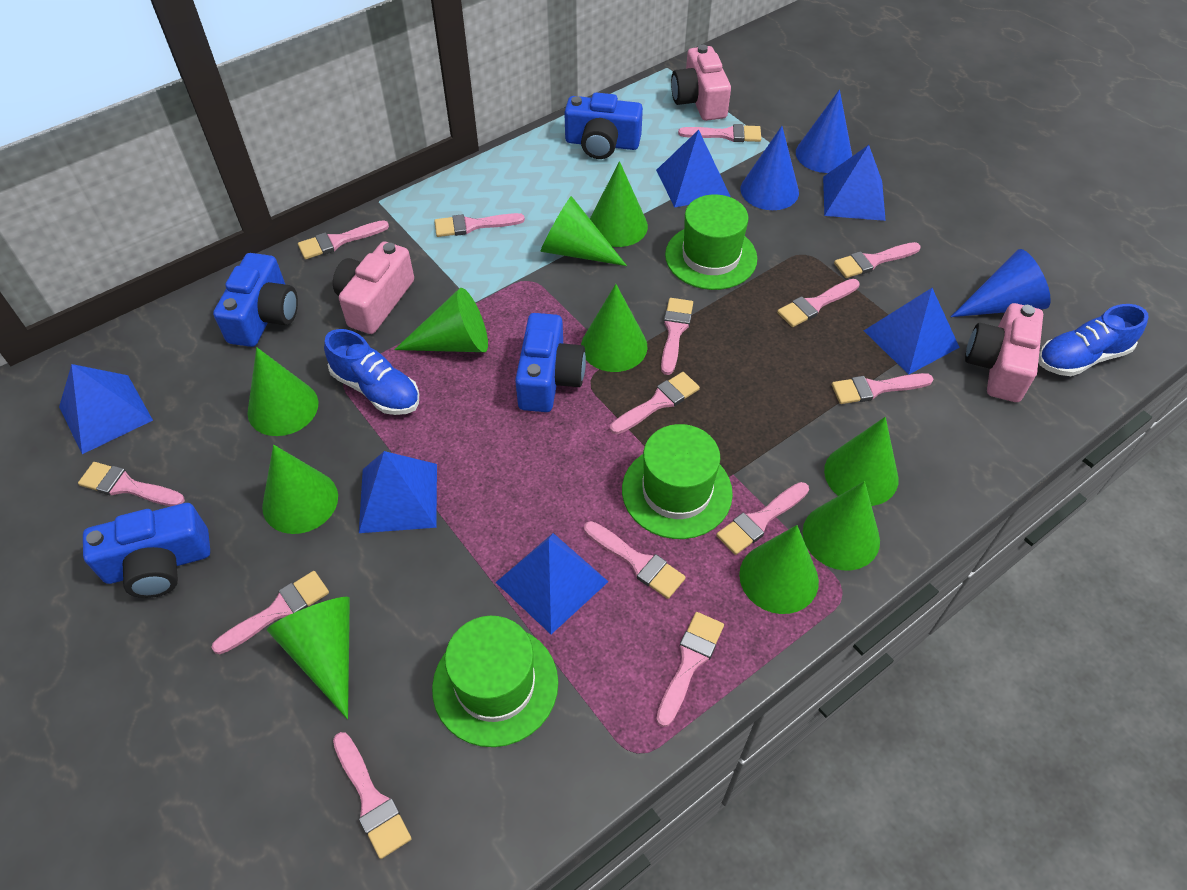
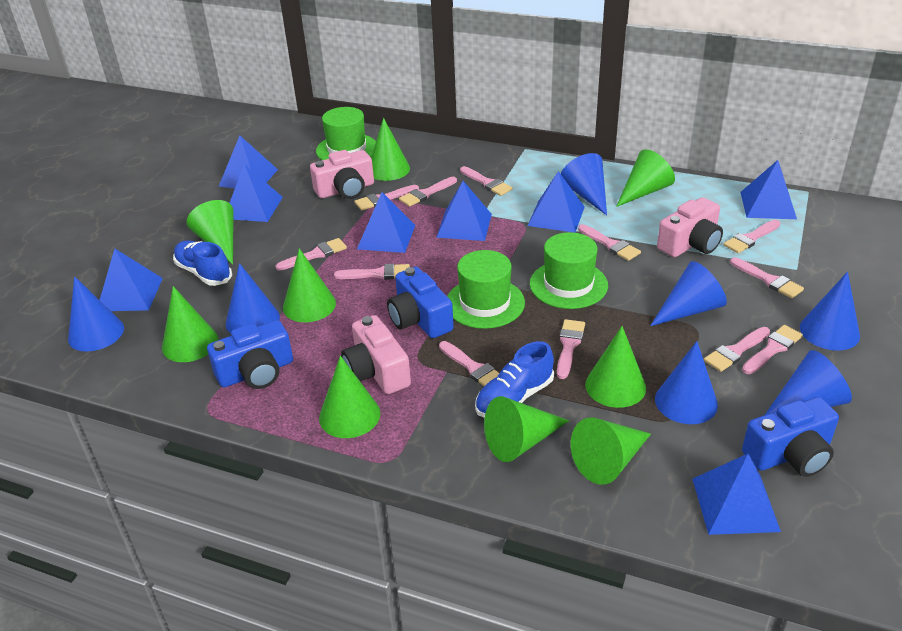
blue camera: 4 -> 3
blue cone: 3 -> 7
blue pyramid: 6 -> 8
green cone: 10 -> 9
pink brush: 14 -> 12

